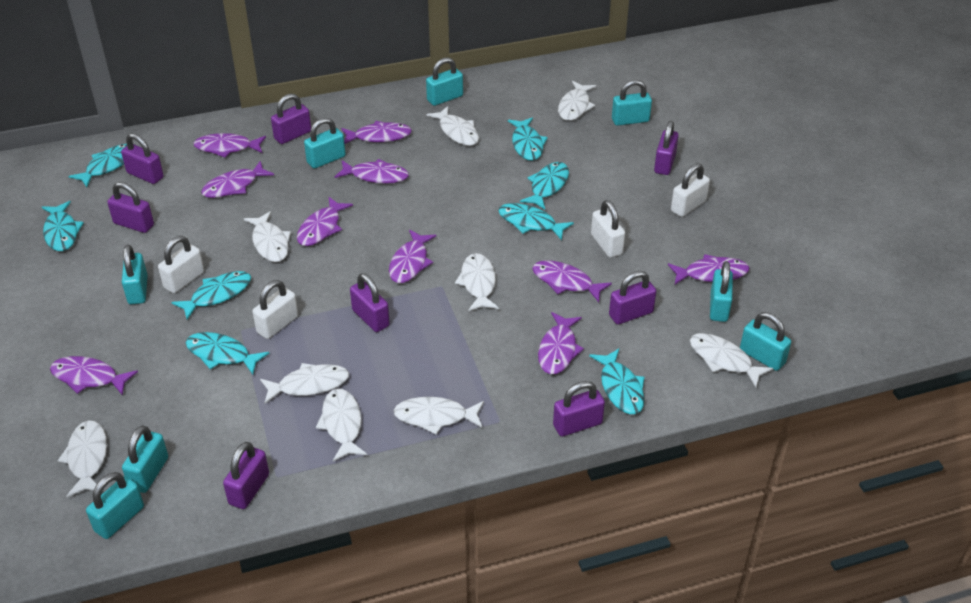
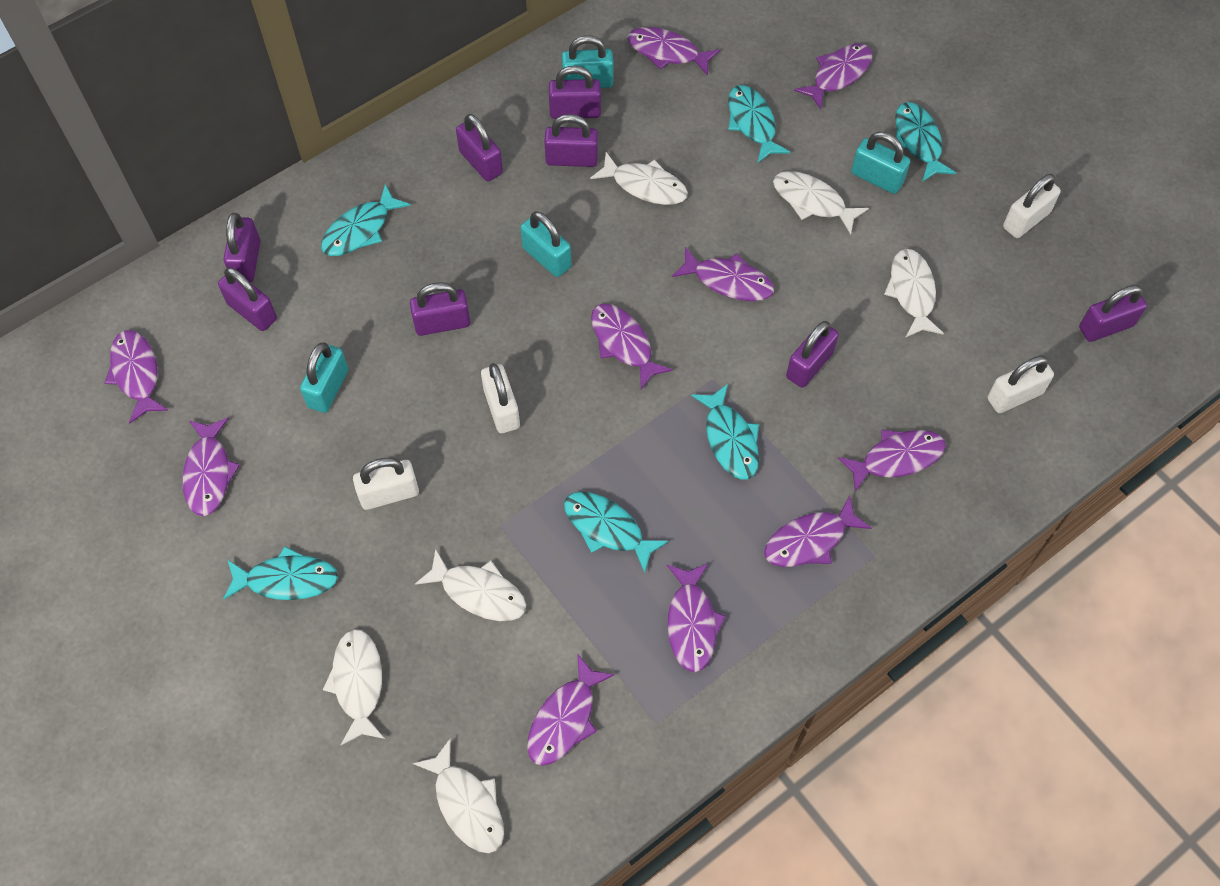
turquoise fish: 8 -> 6
turquoise padlock: 8 -> 4
white fish: 9 -> 6

